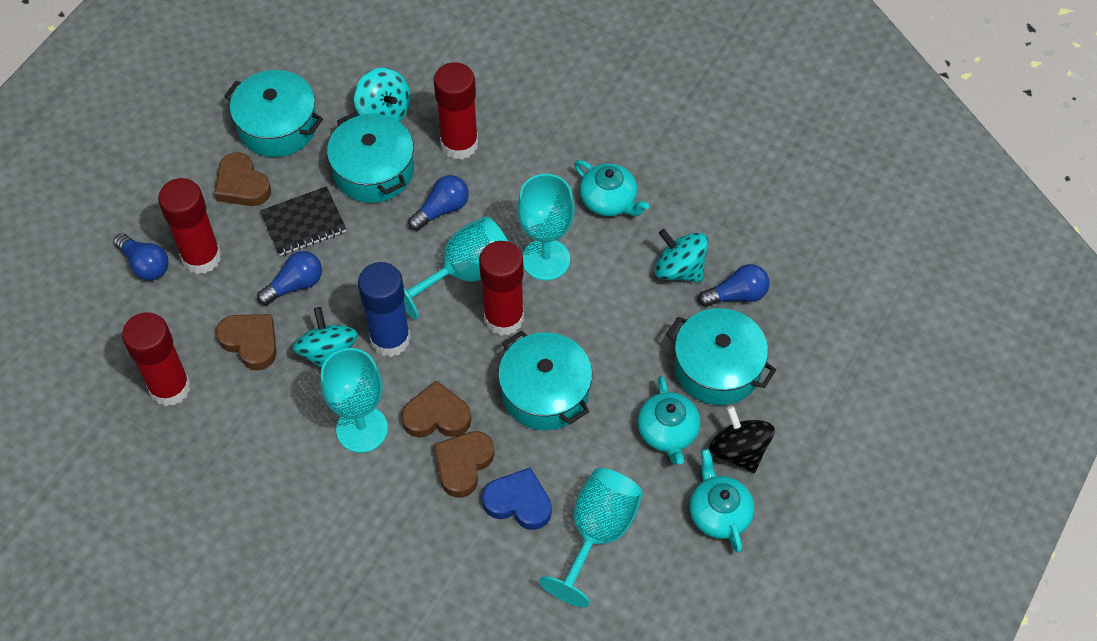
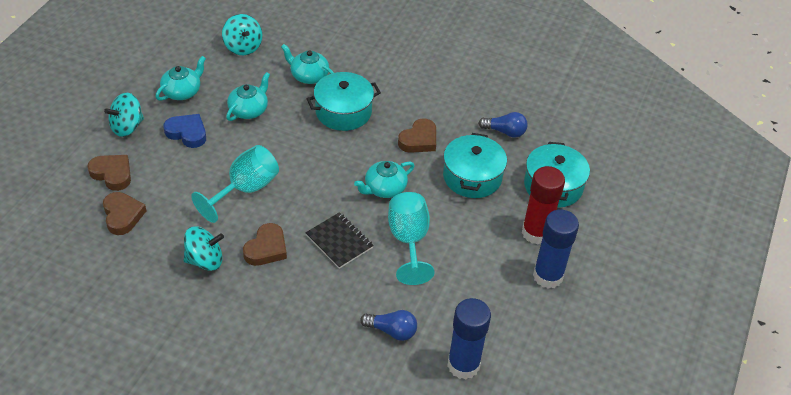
black spinning top: 1 -> 0
blue glue stick: 1 -> 2
blue light bulb: 4 -> 2
red glue stick: 4 -> 1
turquoise goblet: 4 -> 2
turquoise pot: 4 -> 3
turquoise teapot: 3 -> 4

